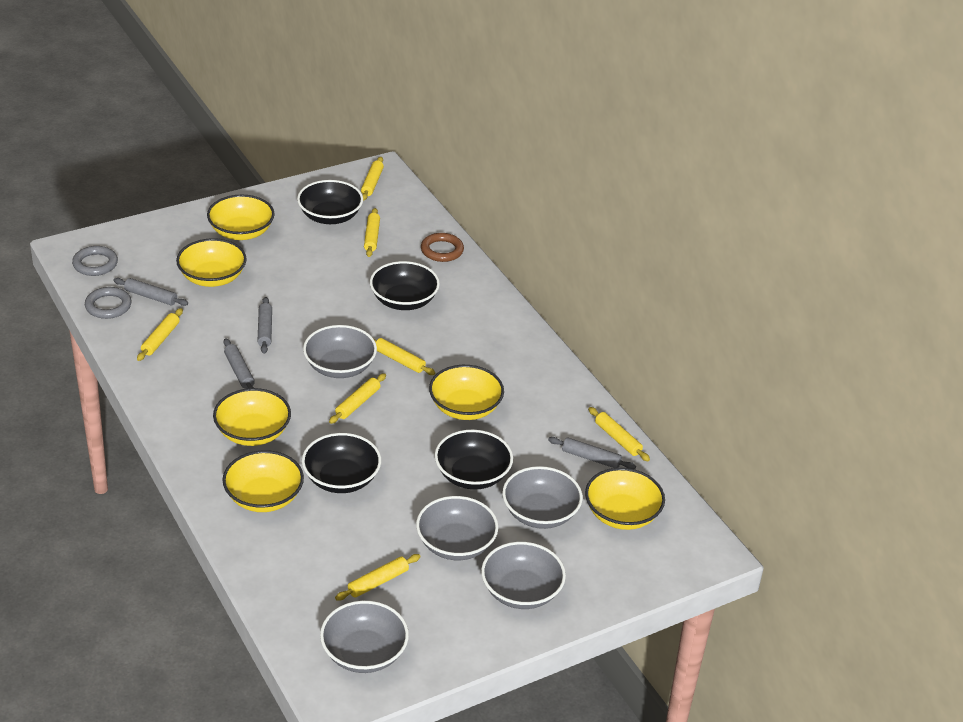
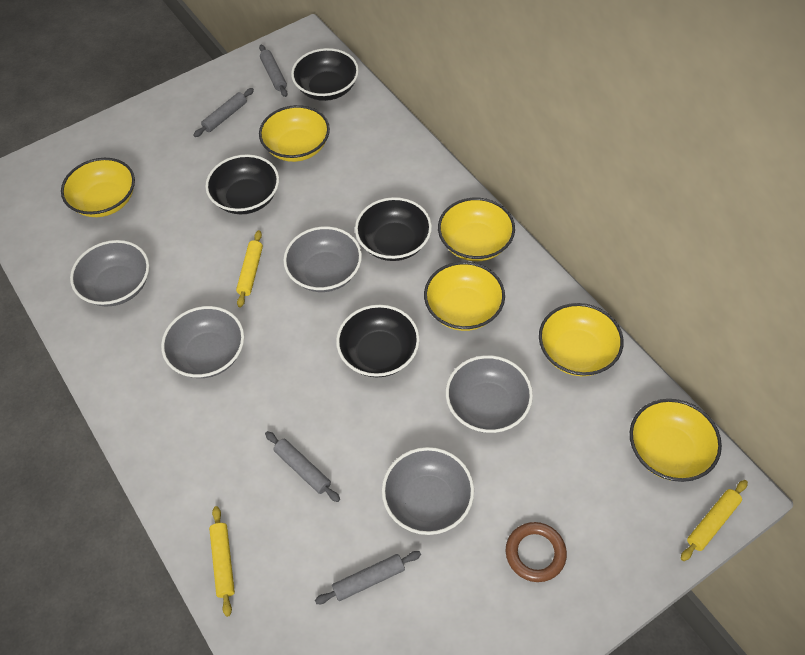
grey ring: 2 -> 0
yellow rolling pin: 7 -> 3

